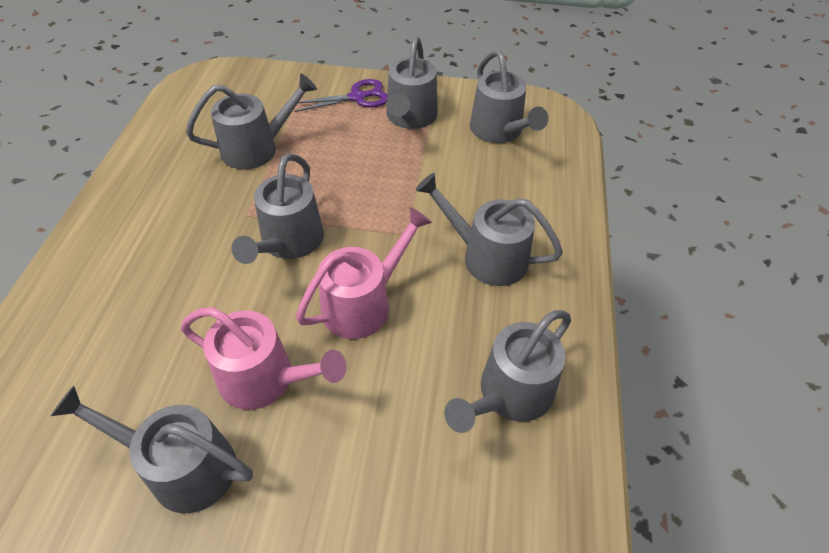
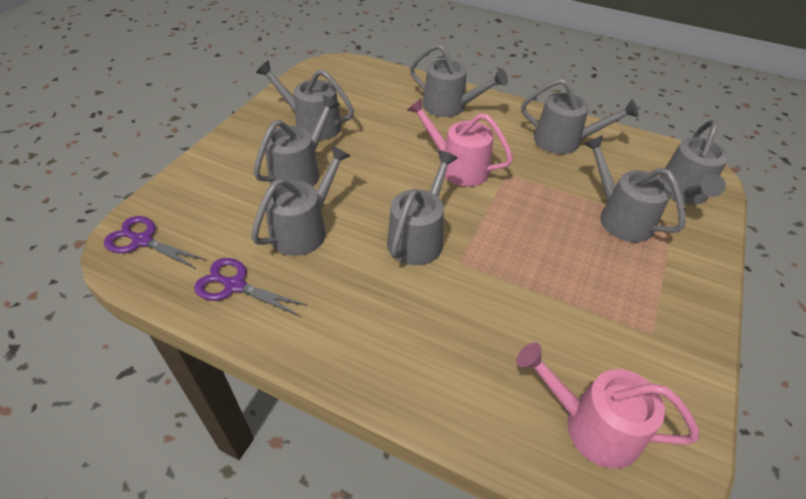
grey watering can: 7 -> 8
purple scissors: 1 -> 2

